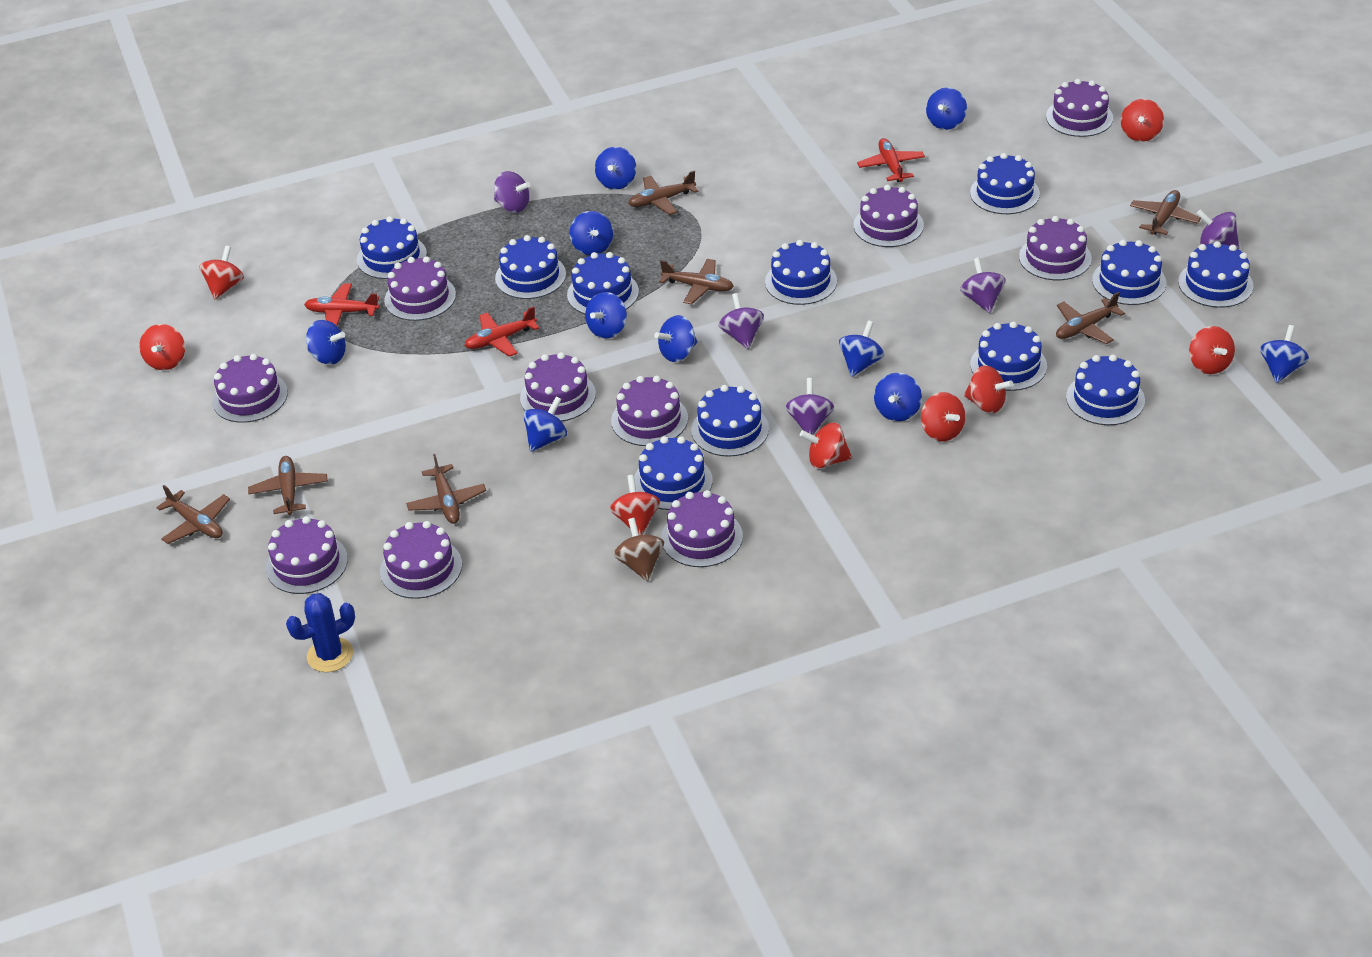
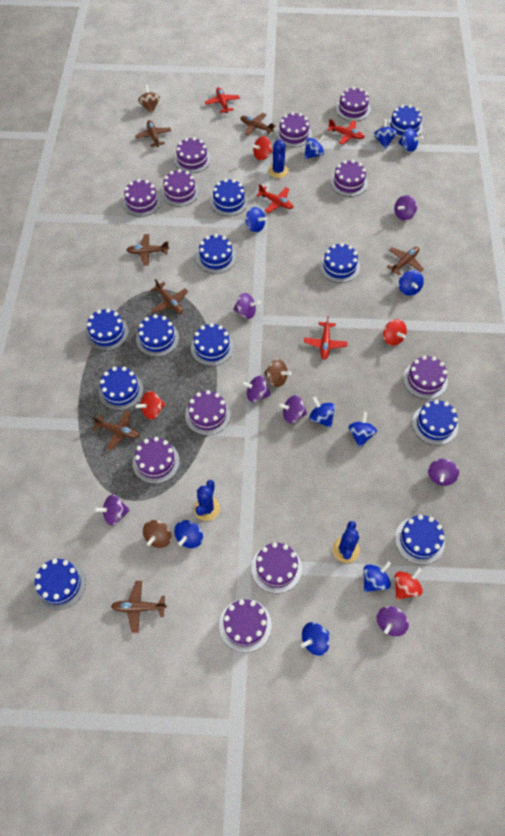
blue cactus: 1 -> 3
brown spinning top: 1 -> 3
purple cake: 10 -> 11
purple spinning top: 5 -> 7
red plane: 3 -> 4
red spinning top: 8 -> 4

